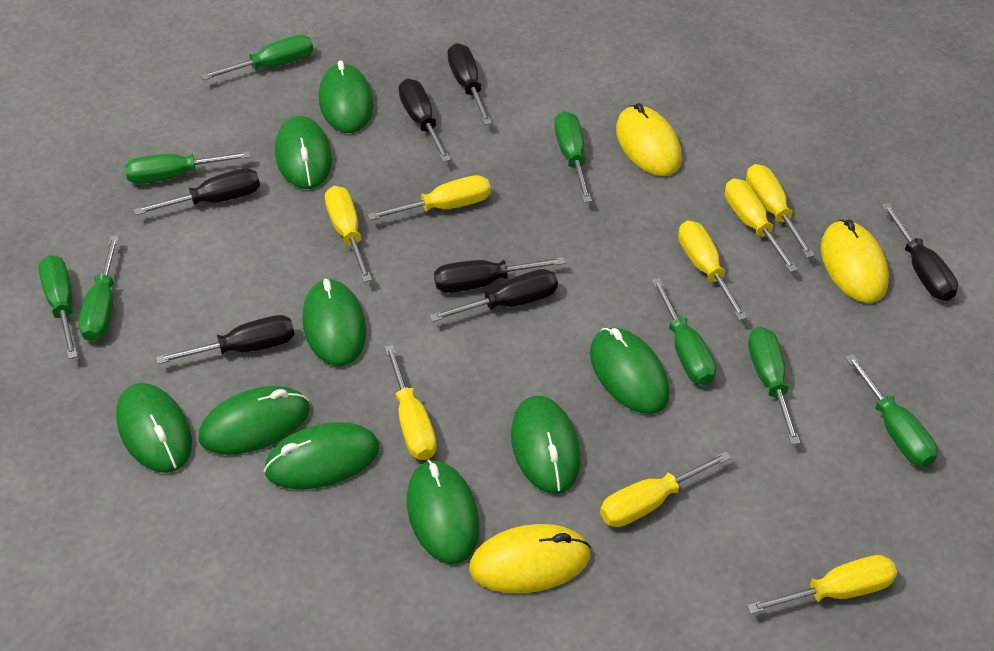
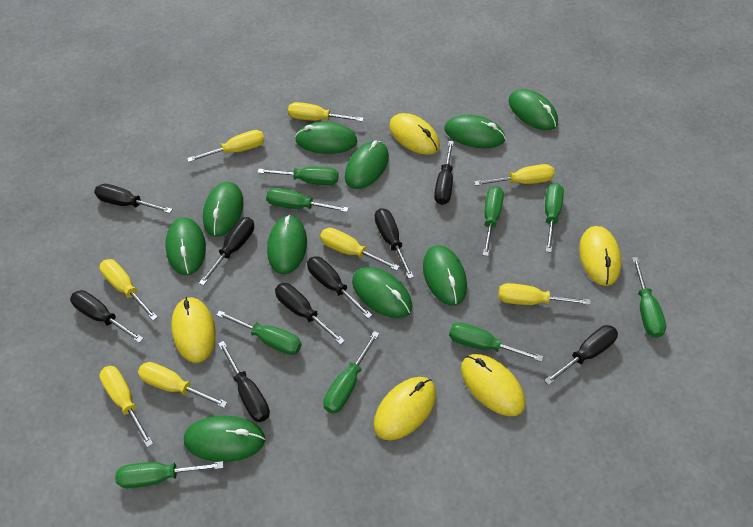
black screwdriver: 7 -> 9
green mouse: 9 -> 10
green screwdriver: 8 -> 9
yellow mouse: 3 -> 5

